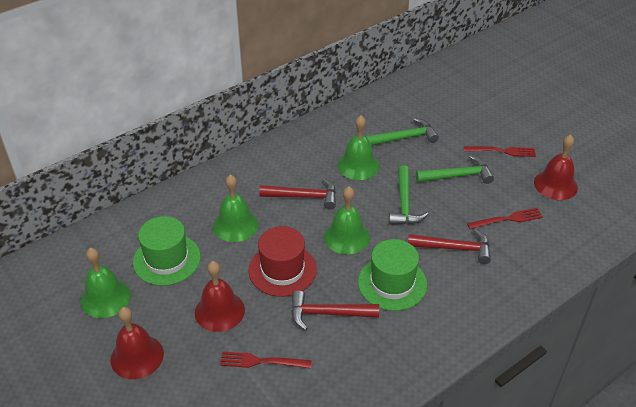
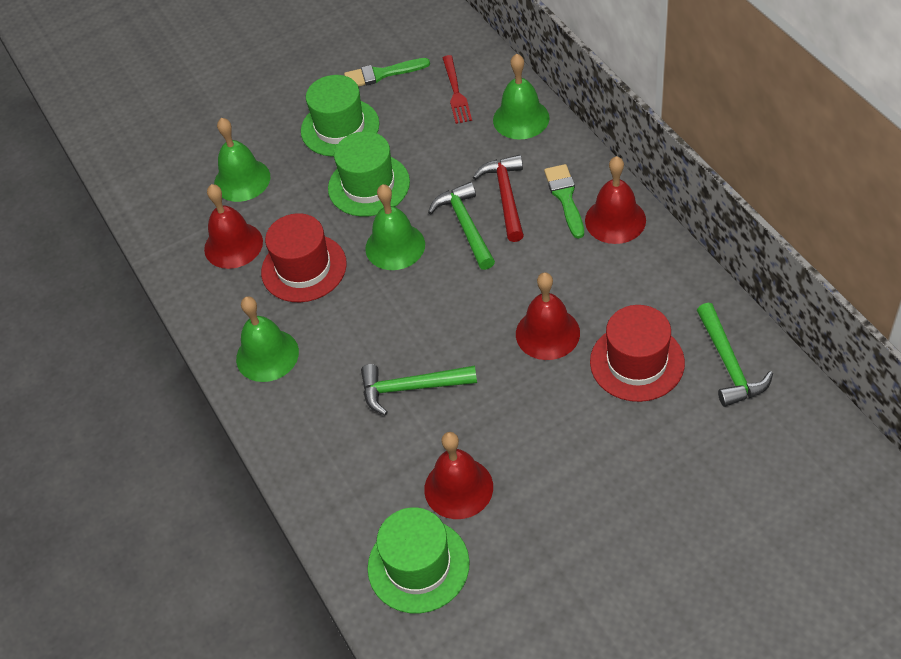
green brush: 0 -> 2
green hat: 2 -> 3
red bell: 3 -> 4
red fork: 3 -> 1
red hammer: 3 -> 1
red hat: 1 -> 2

